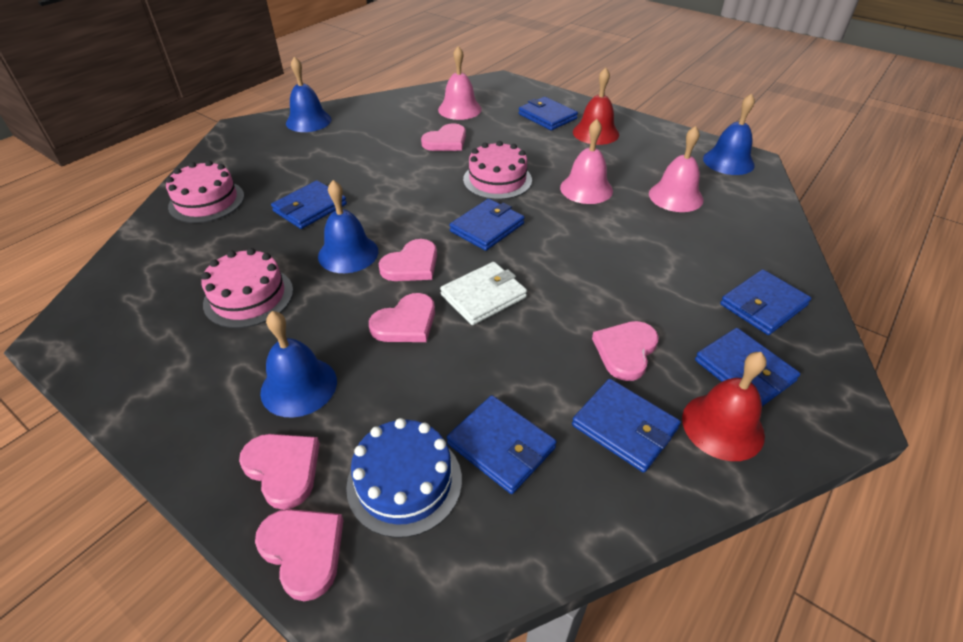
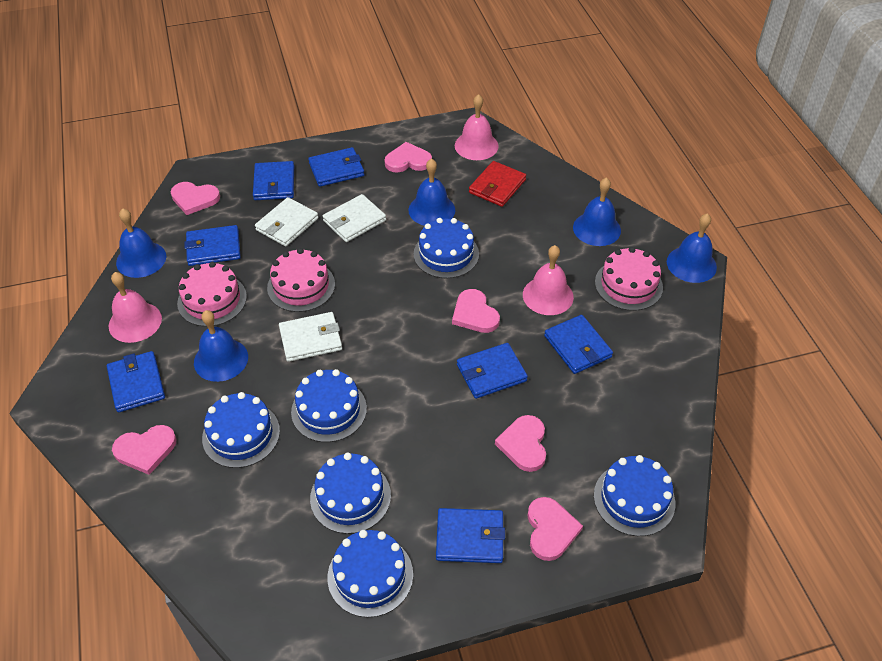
blue bell: 4 -> 5
blue cake: 1 -> 6
red bell: 2 -> 0
red wallet: 0 -> 1
white wallet: 1 -> 3

